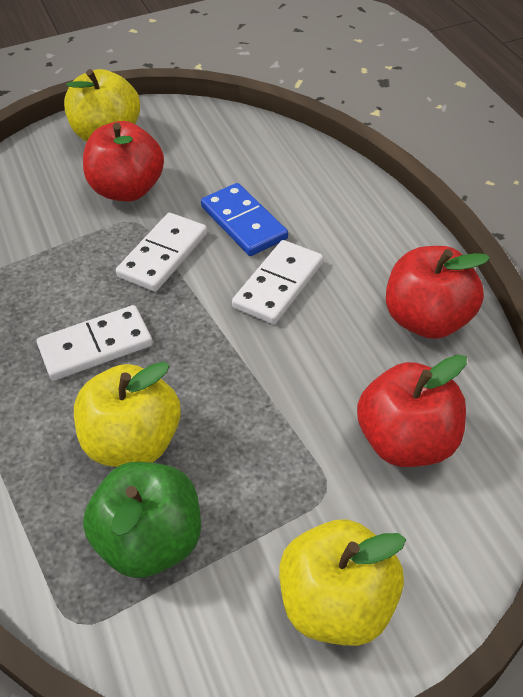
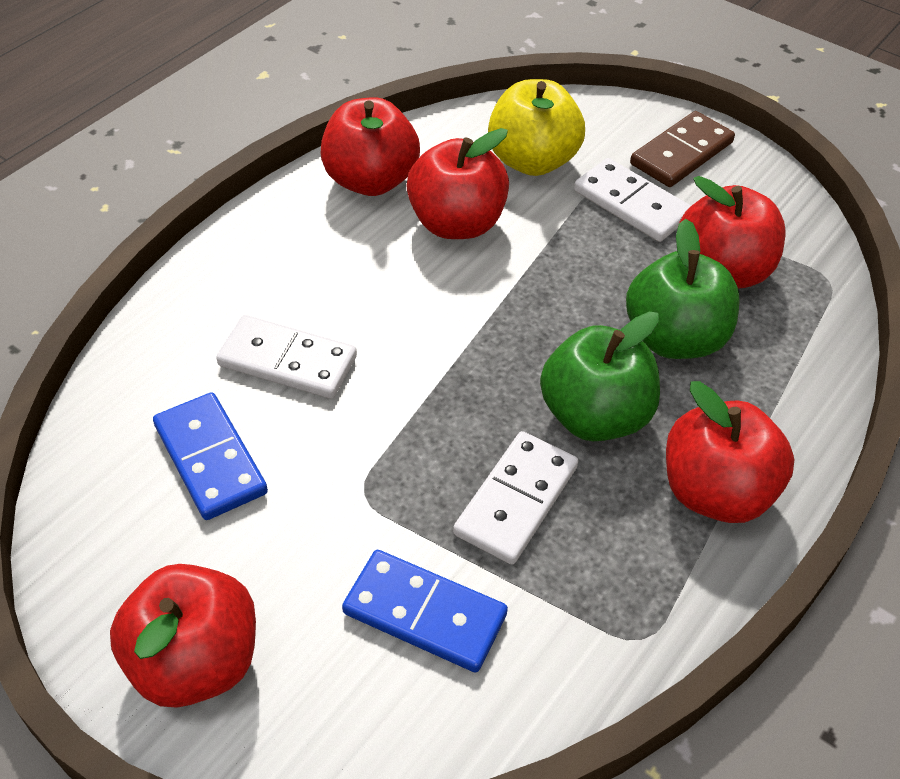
blue domino: 1 -> 2
brown domino: 0 -> 1
green apple: 1 -> 2
red apple: 3 -> 5
yellow apple: 3 -> 1

